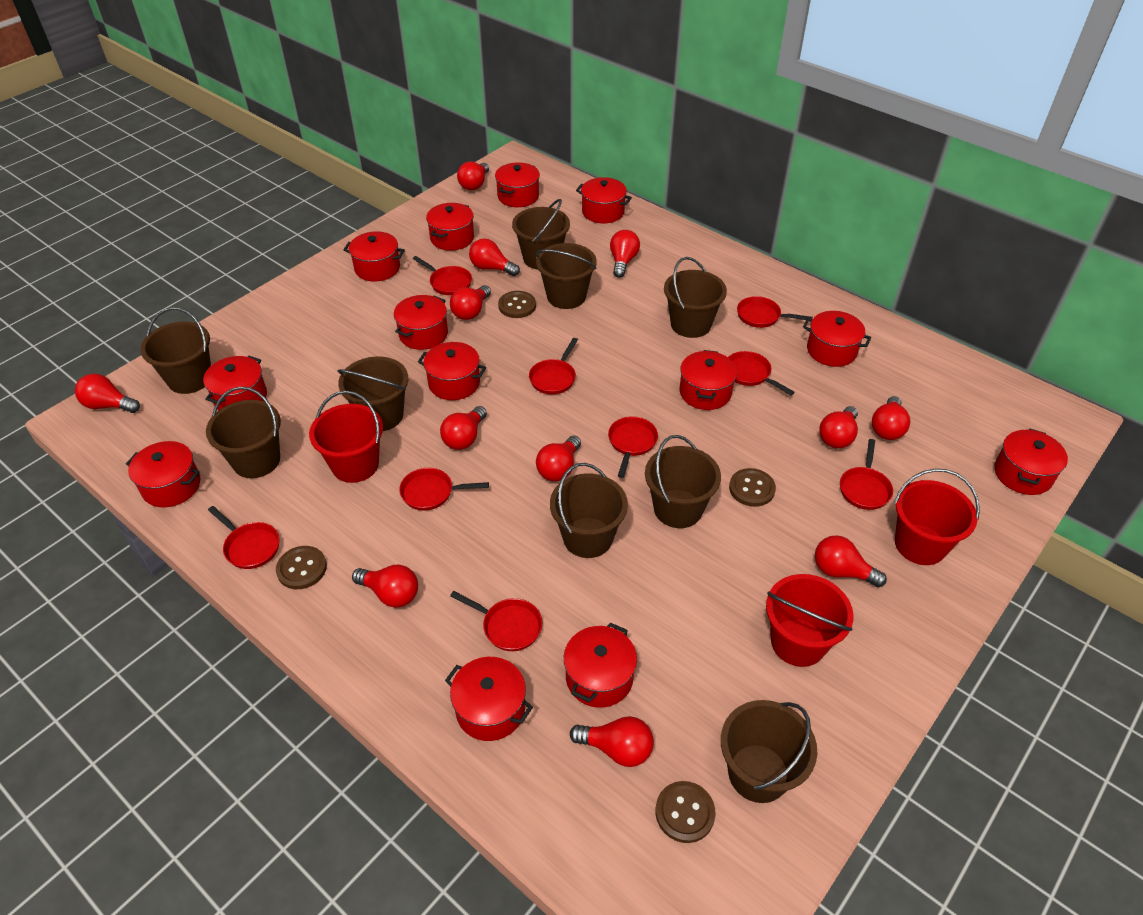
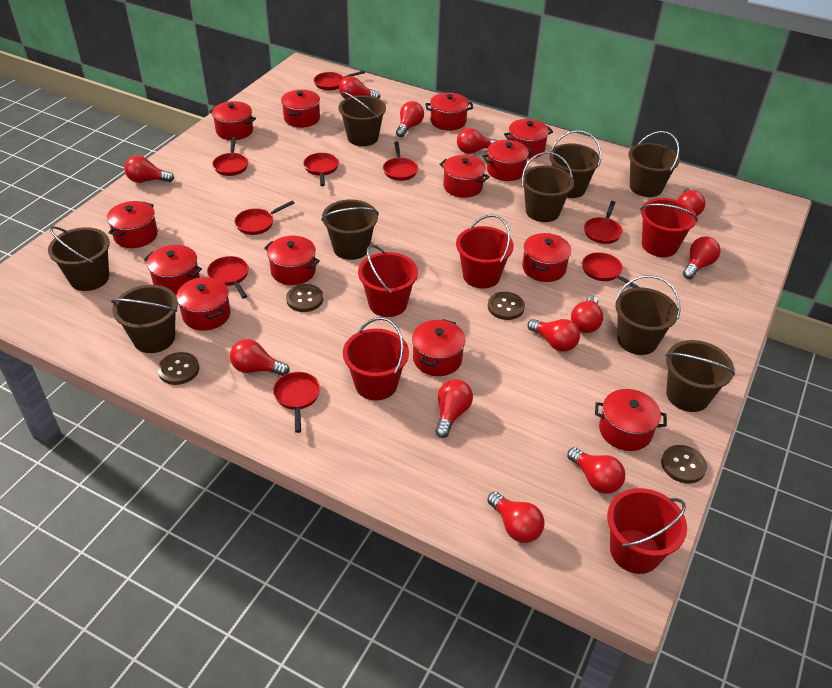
red bucket: 3 -> 5

